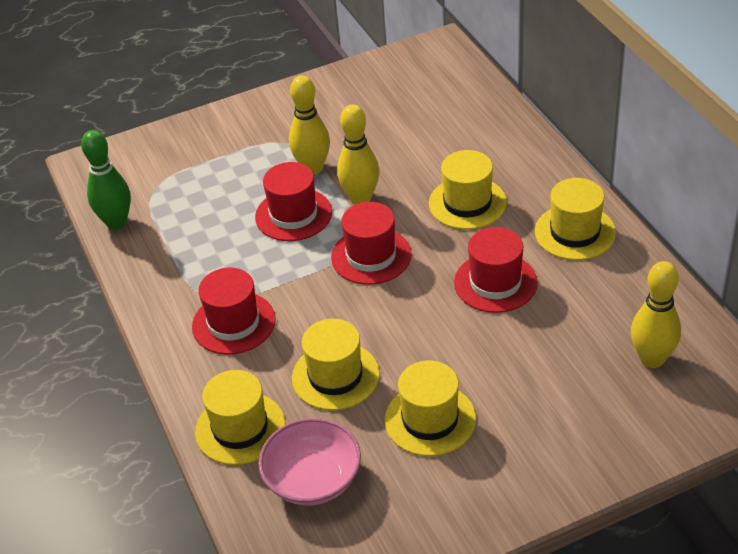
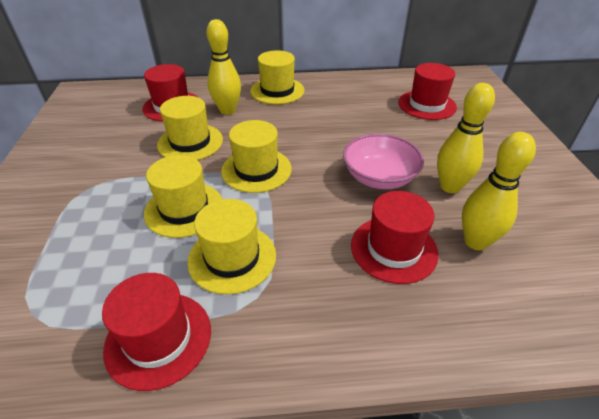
green bowling pin: 1 -> 0

